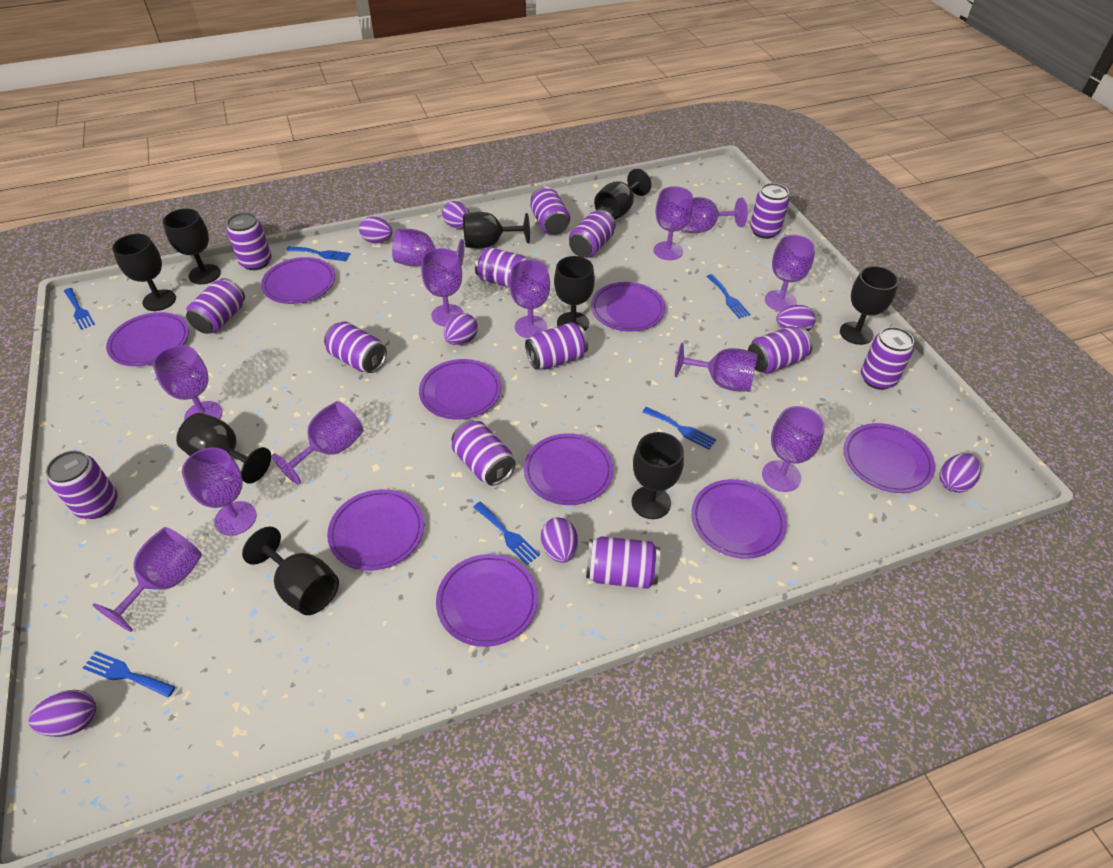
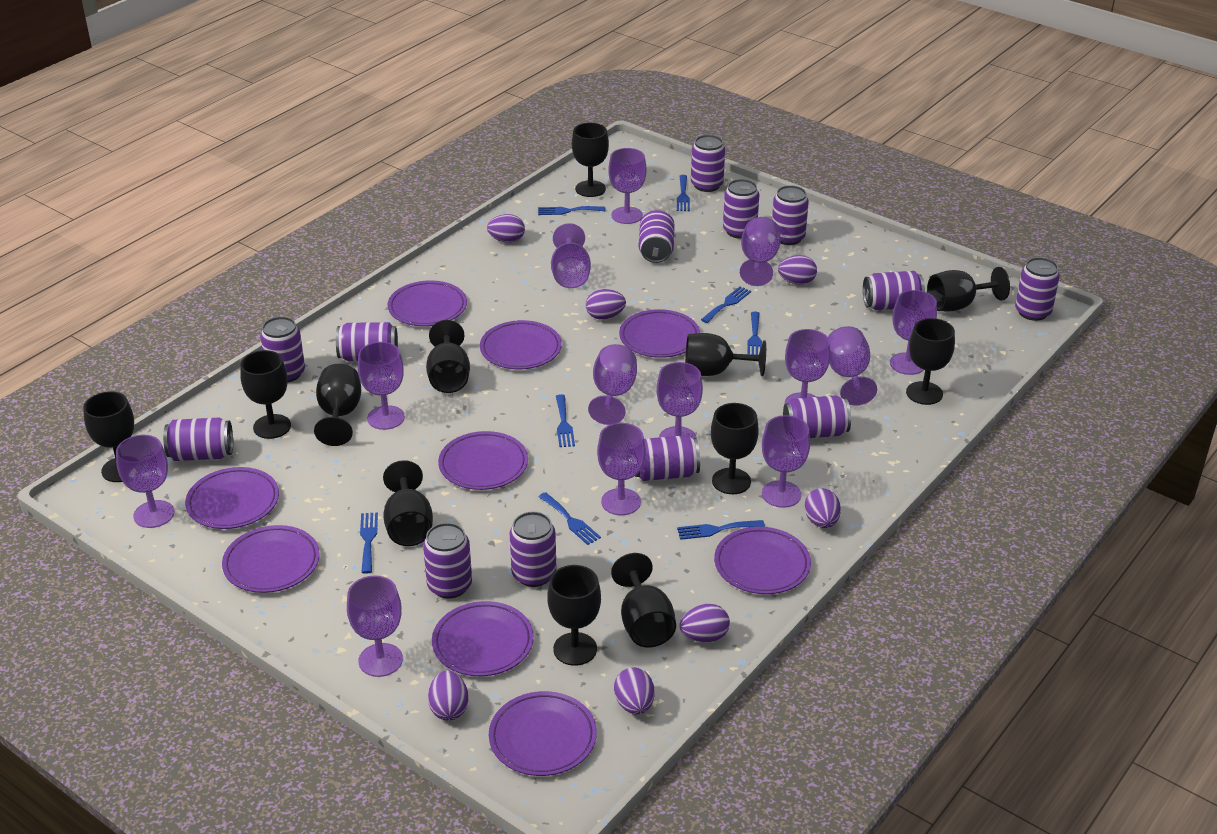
black goblet: 9 -> 12
blue fork: 6 -> 8
purple goblet: 12 -> 13

